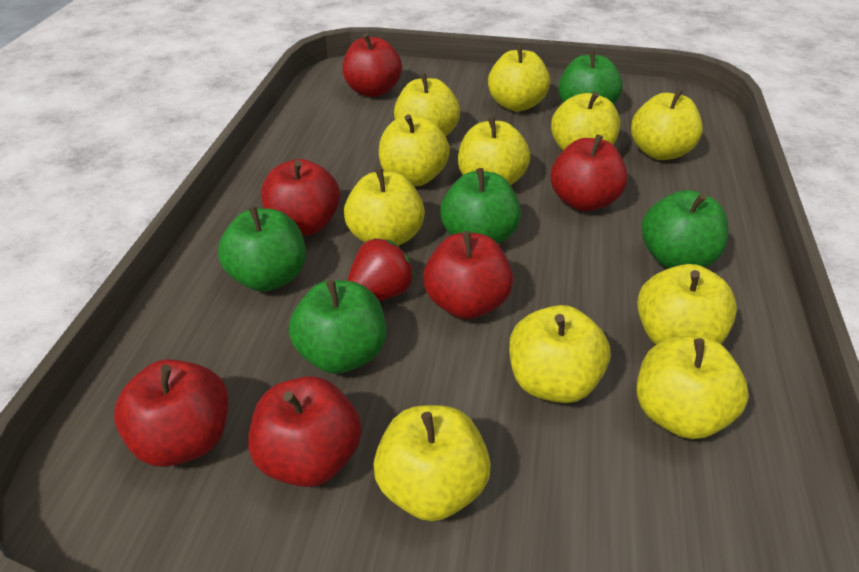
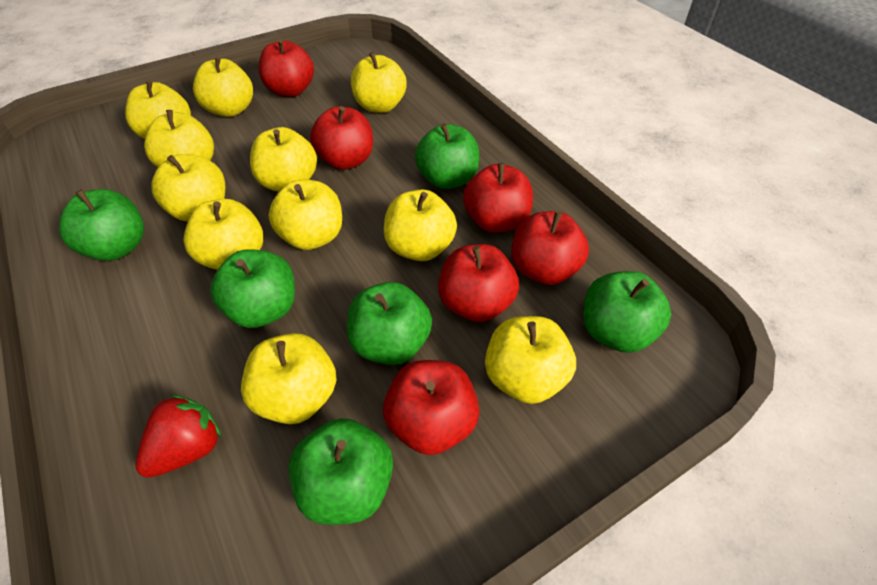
green apple: 5 -> 6

